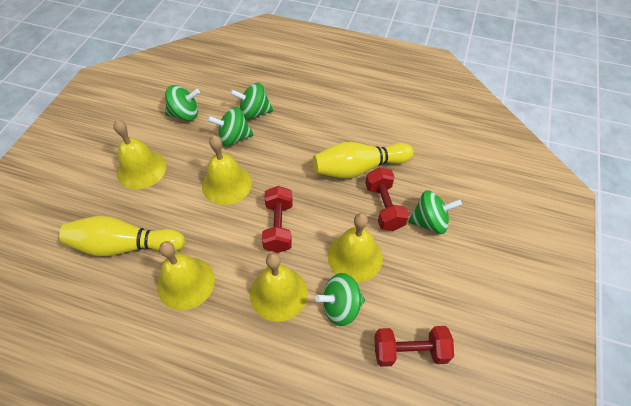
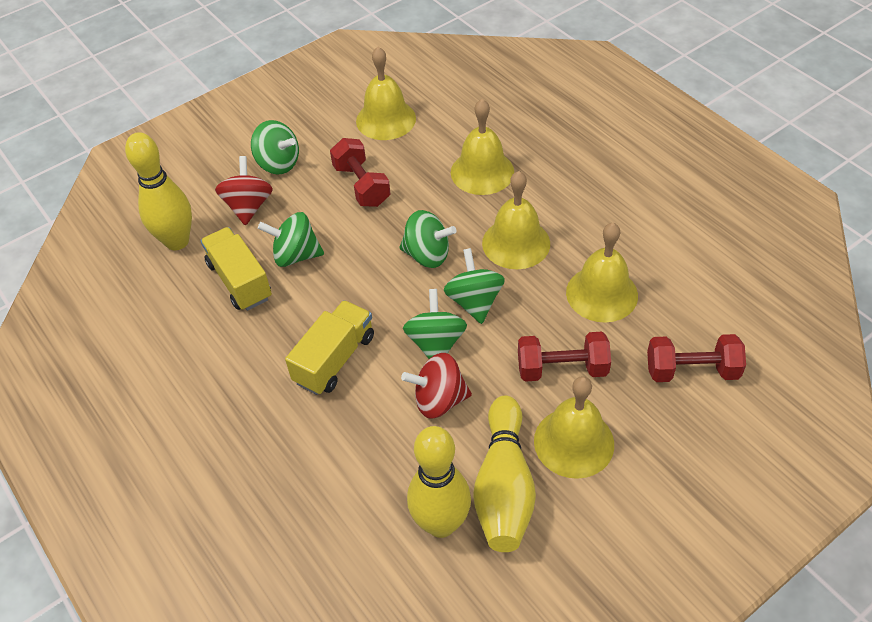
red spinning top: 0 -> 2
yellow bowling pin: 2 -> 3
yellow truck: 0 -> 2

